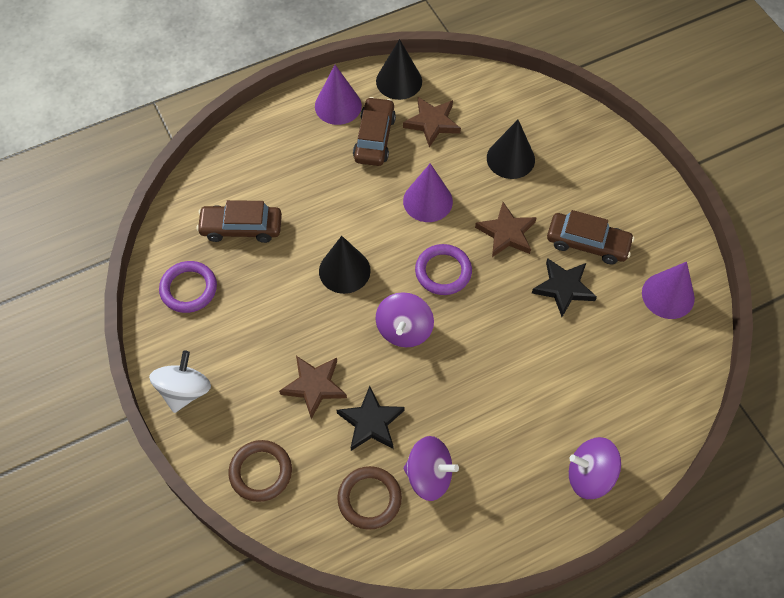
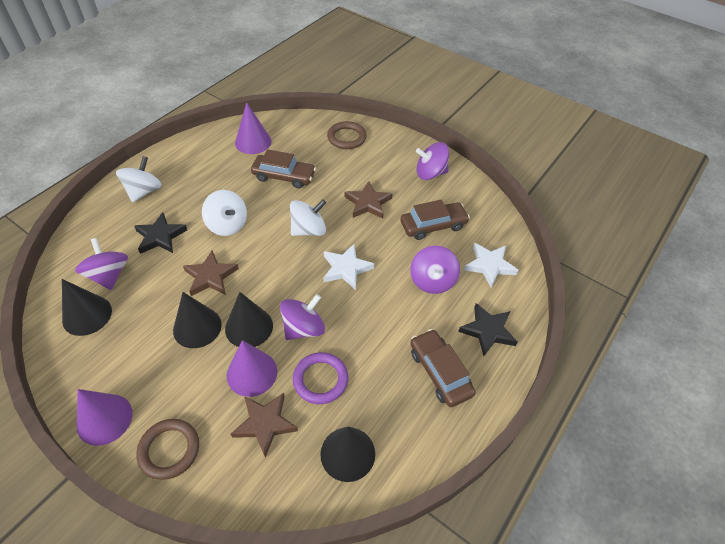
black cone: 3 -> 4
purple ring: 2 -> 1
purple spinning top: 3 -> 4
white spinning top: 1 -> 3
white star: 0 -> 2

